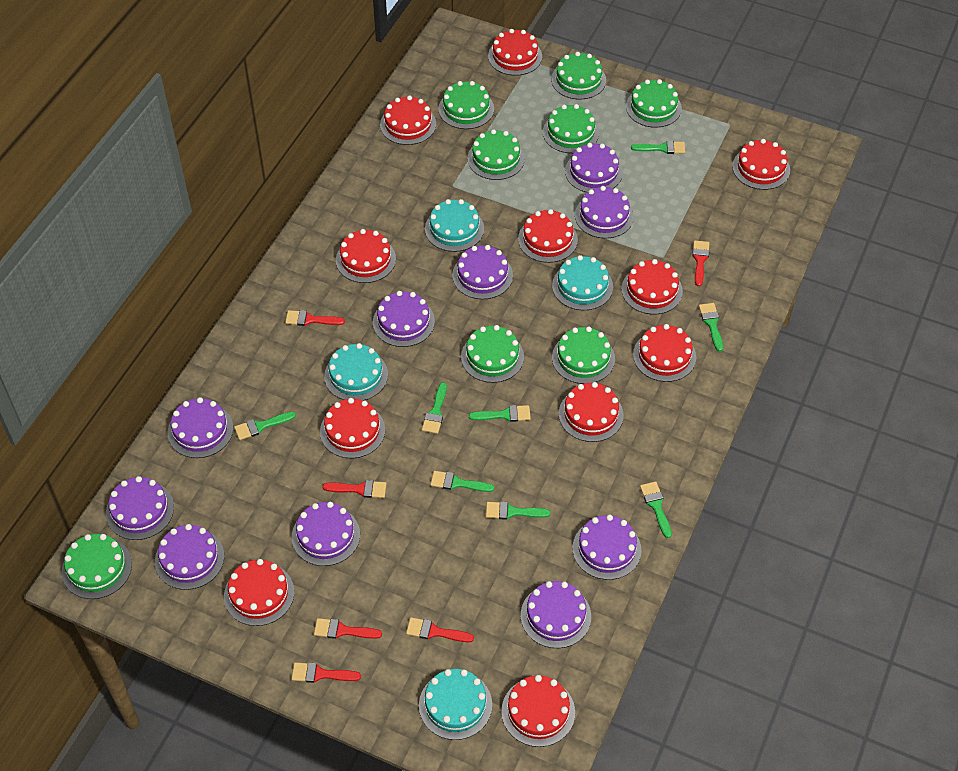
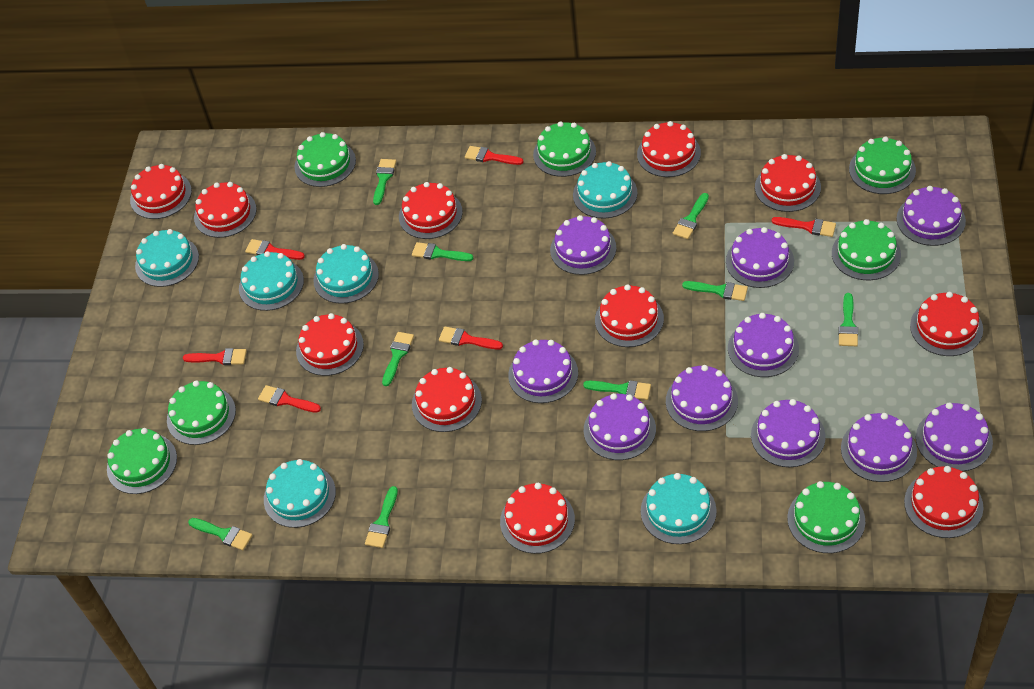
green brush: 8 -> 9
green cake: 8 -> 7
turquoise cake: 4 -> 6

